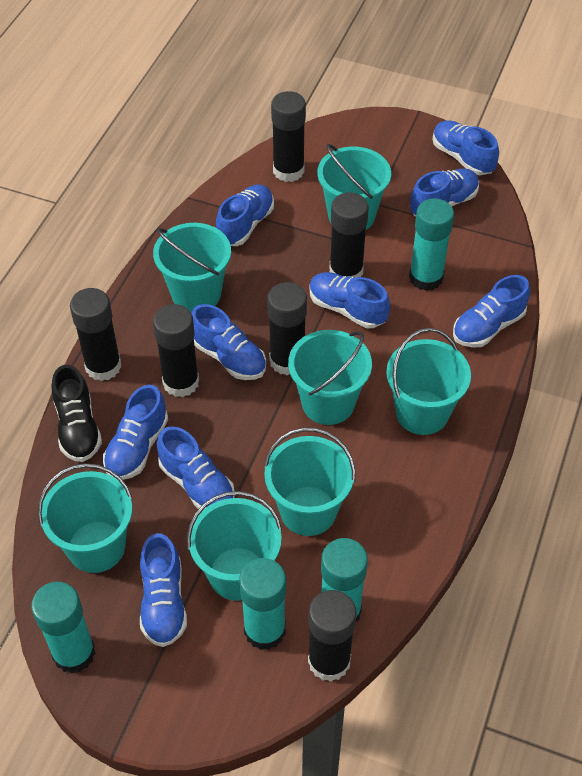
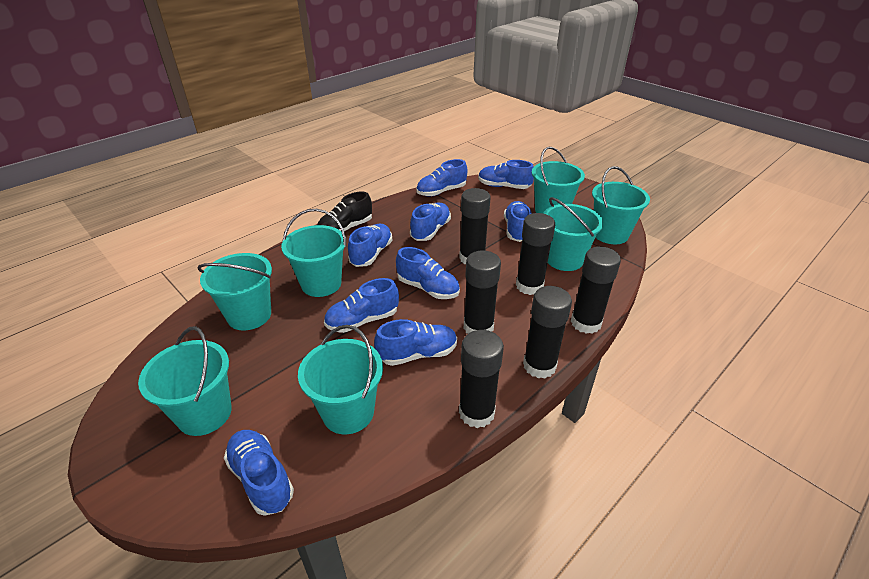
turquoise glue stick: 4 -> 0

